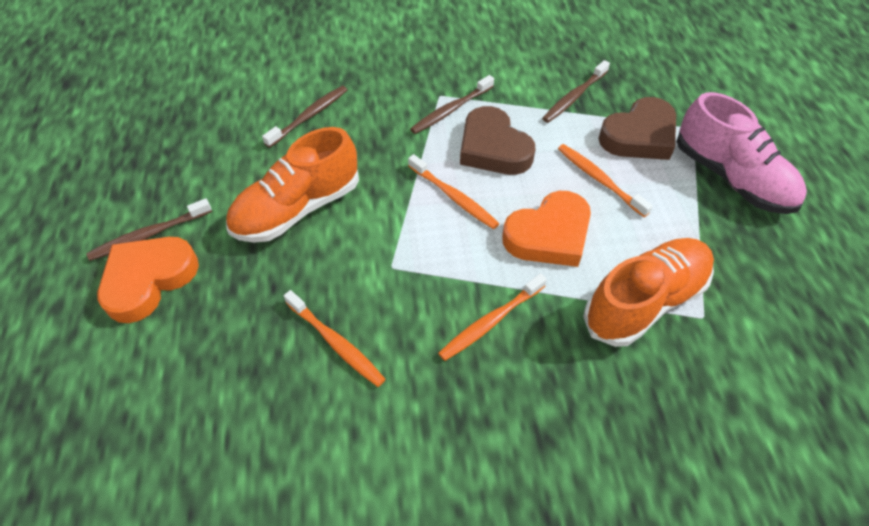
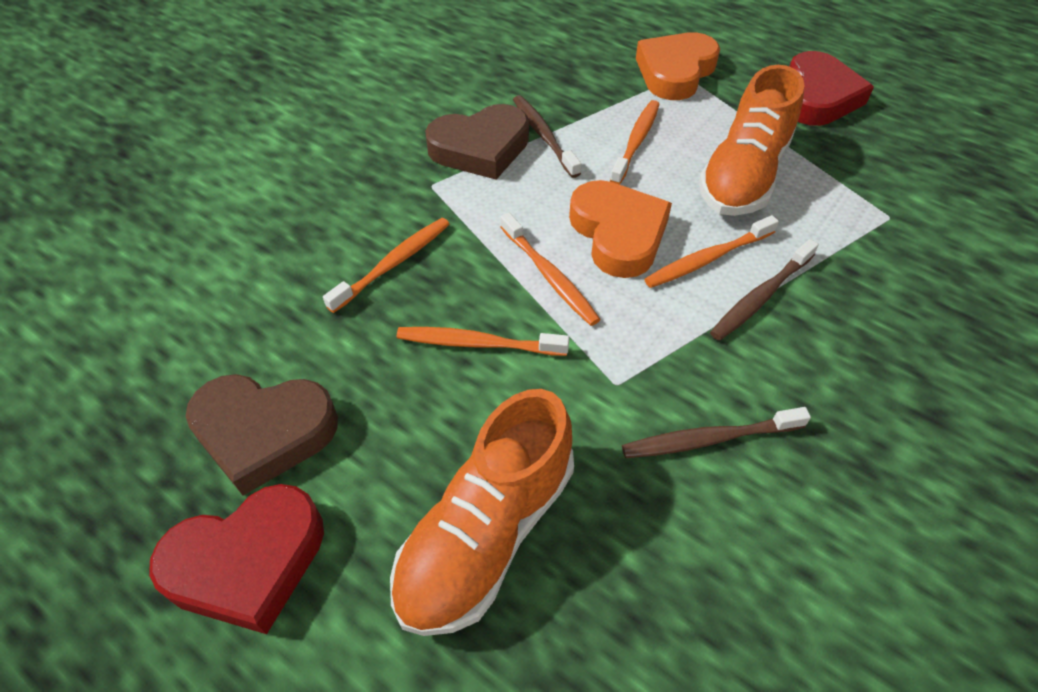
brown toothbrush: 4 -> 3
orange toothbrush: 4 -> 5
pink shoe: 1 -> 0
red heart: 0 -> 2

